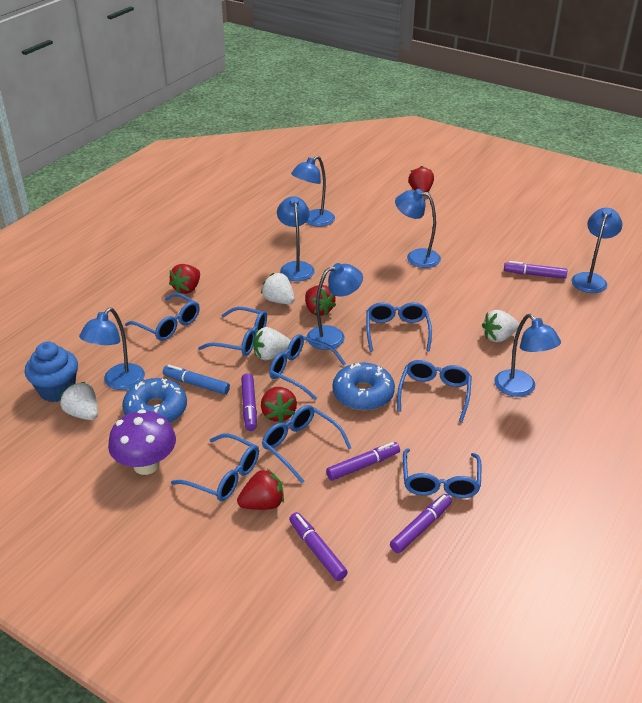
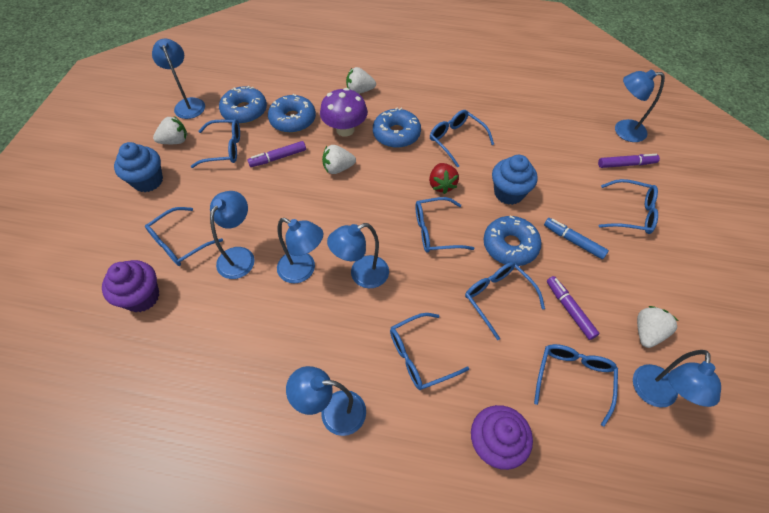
blue cupcake: 1 -> 2
blue donut: 2 -> 4
purple cupcake: 0 -> 2
purple marker: 5 -> 3
red strawberry: 5 -> 1

